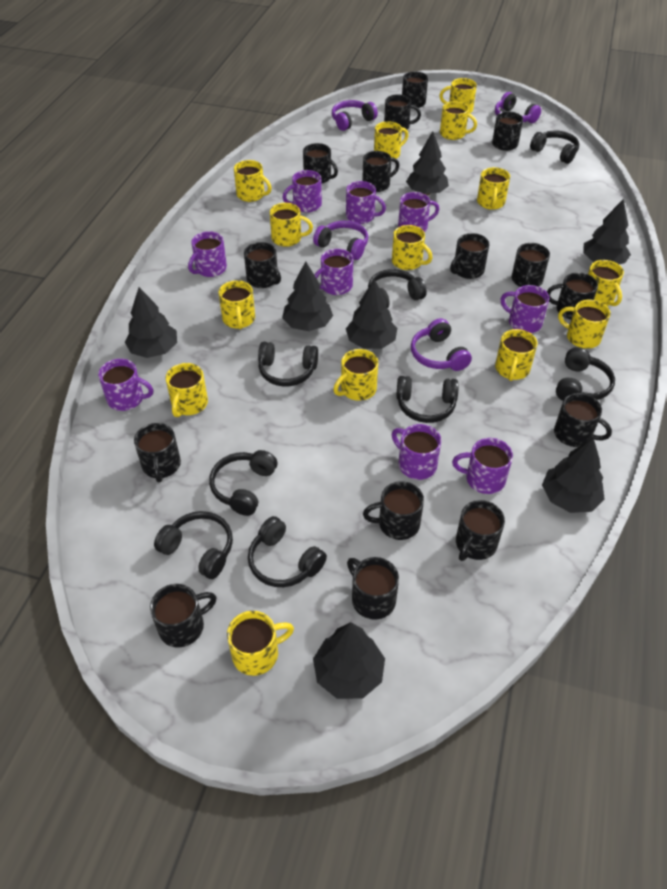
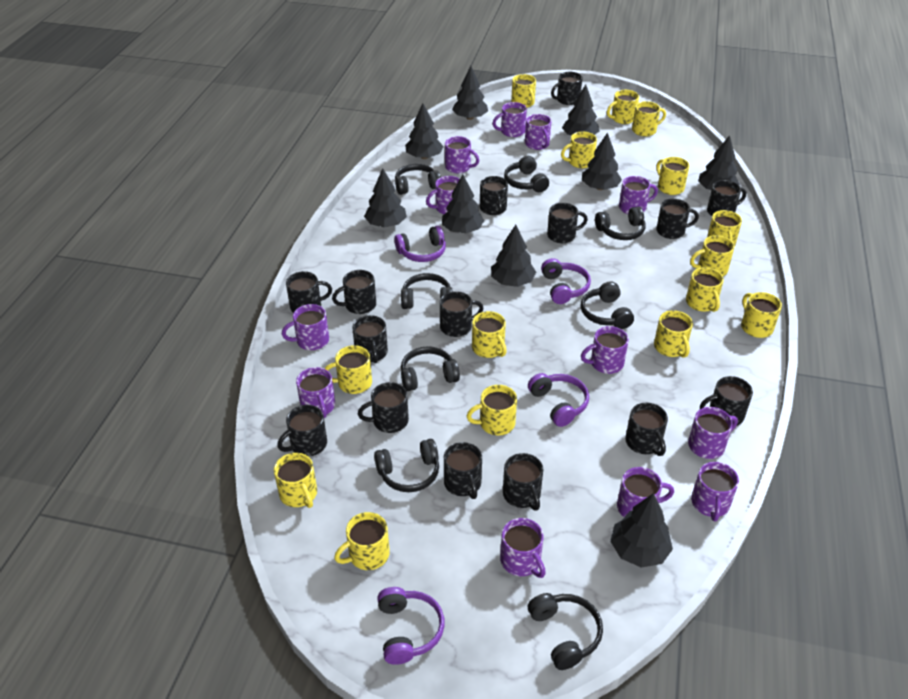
black tree: 7 -> 9
purple mug: 9 -> 12
yellow mug: 14 -> 15

